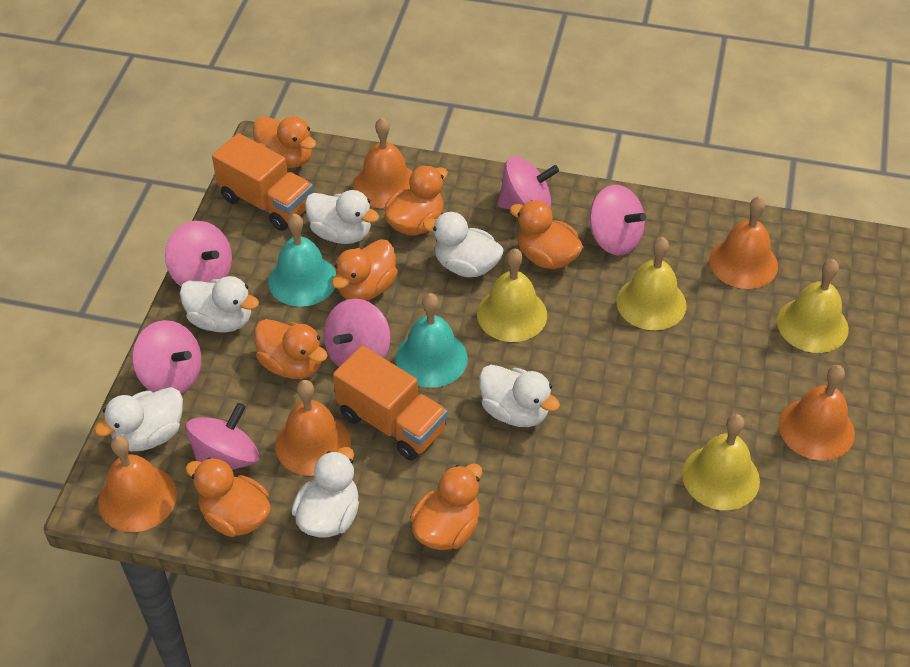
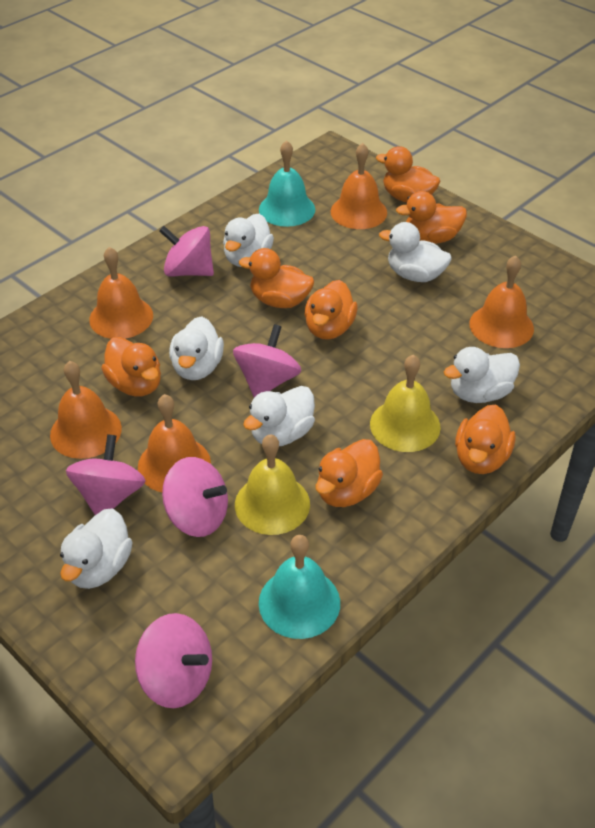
orange truck: 2 -> 0
pink spinning top: 6 -> 5
yellow bell: 4 -> 2

